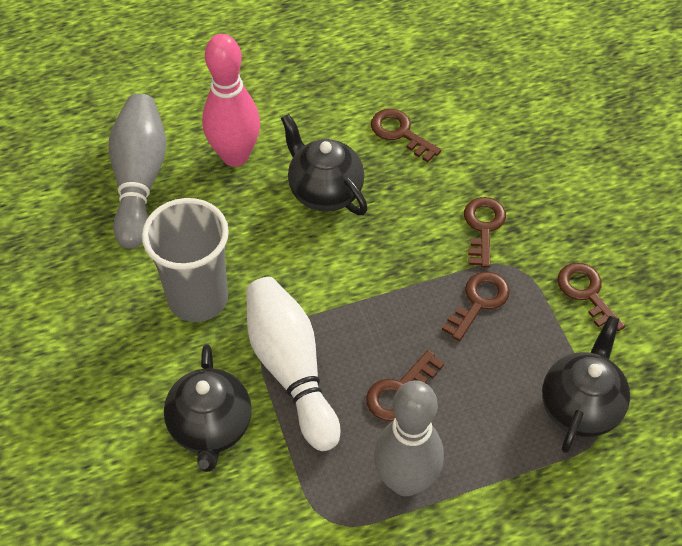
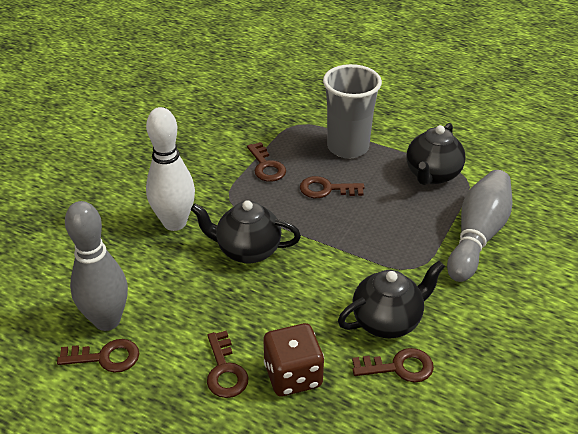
brown dice: 0 -> 1
pink bowling pin: 1 -> 0

